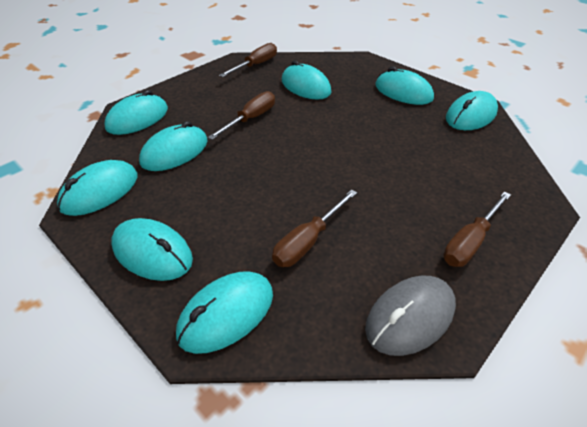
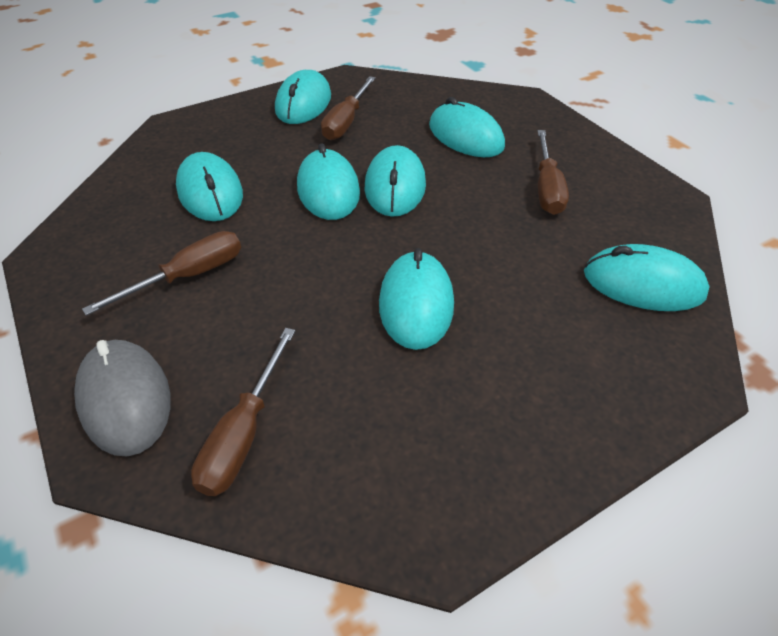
turquoise mouse: 8 -> 7

